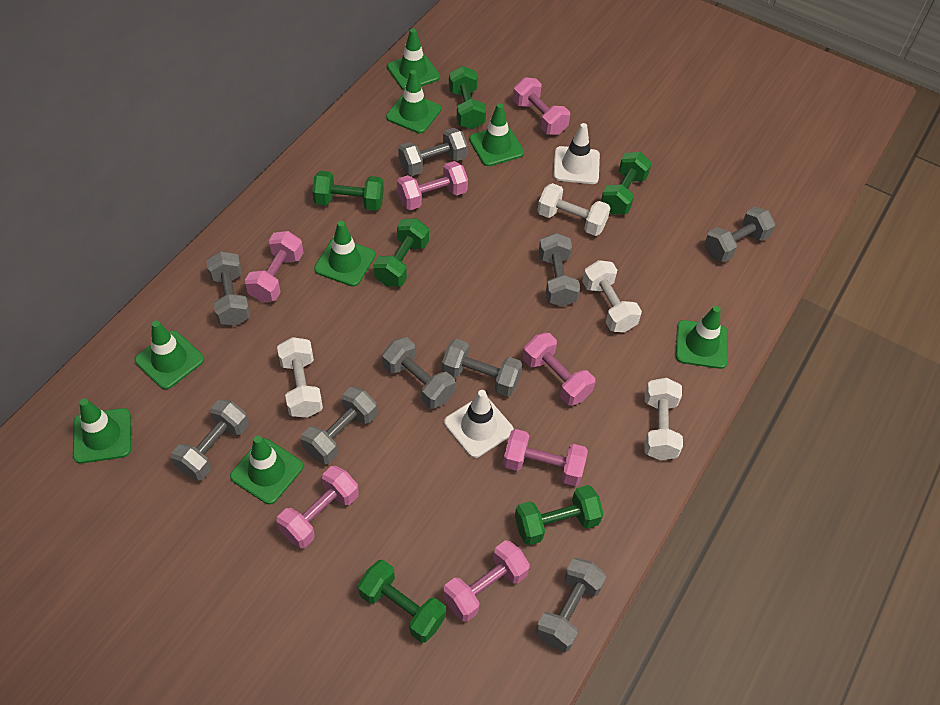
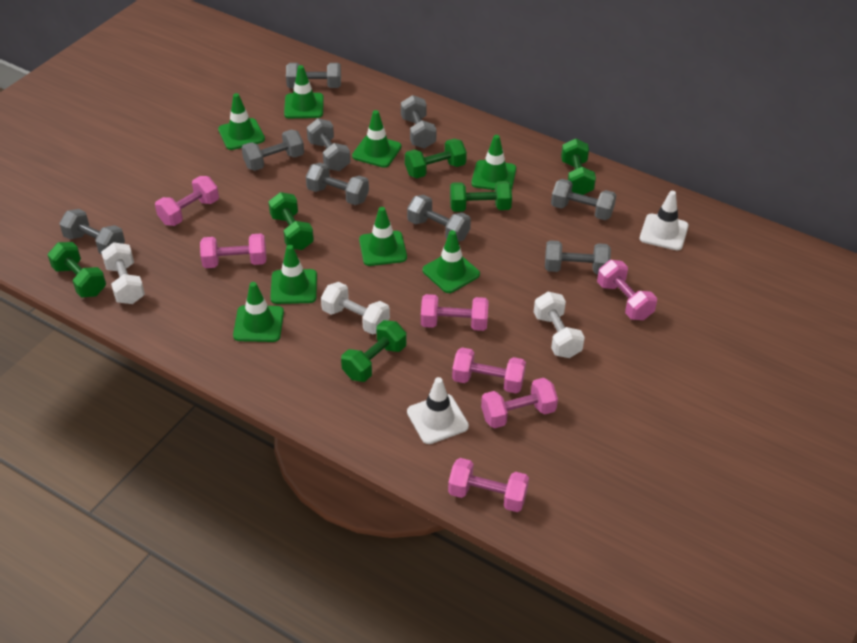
white dumbbell: 4 -> 3

